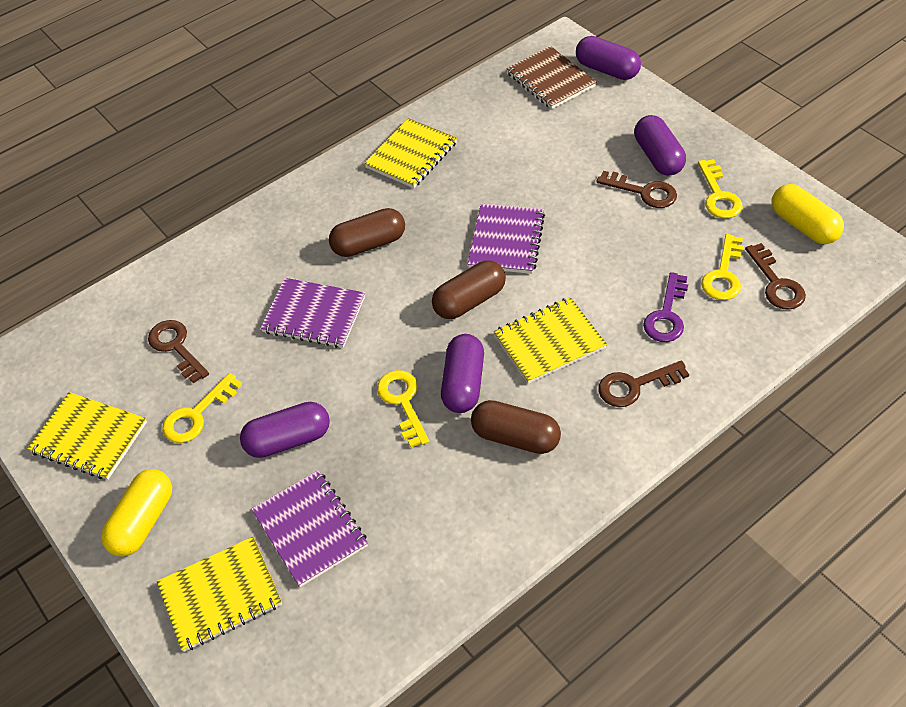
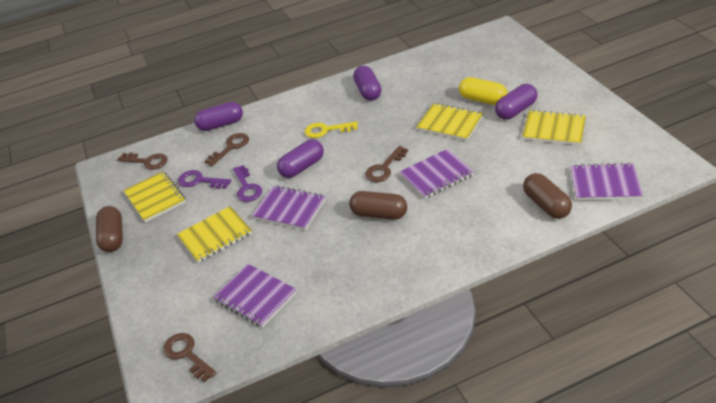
brown notebook: 1 -> 0
purple key: 1 -> 2
purple notebook: 3 -> 4
yellow capsule: 2 -> 1
yellow key: 4 -> 1

